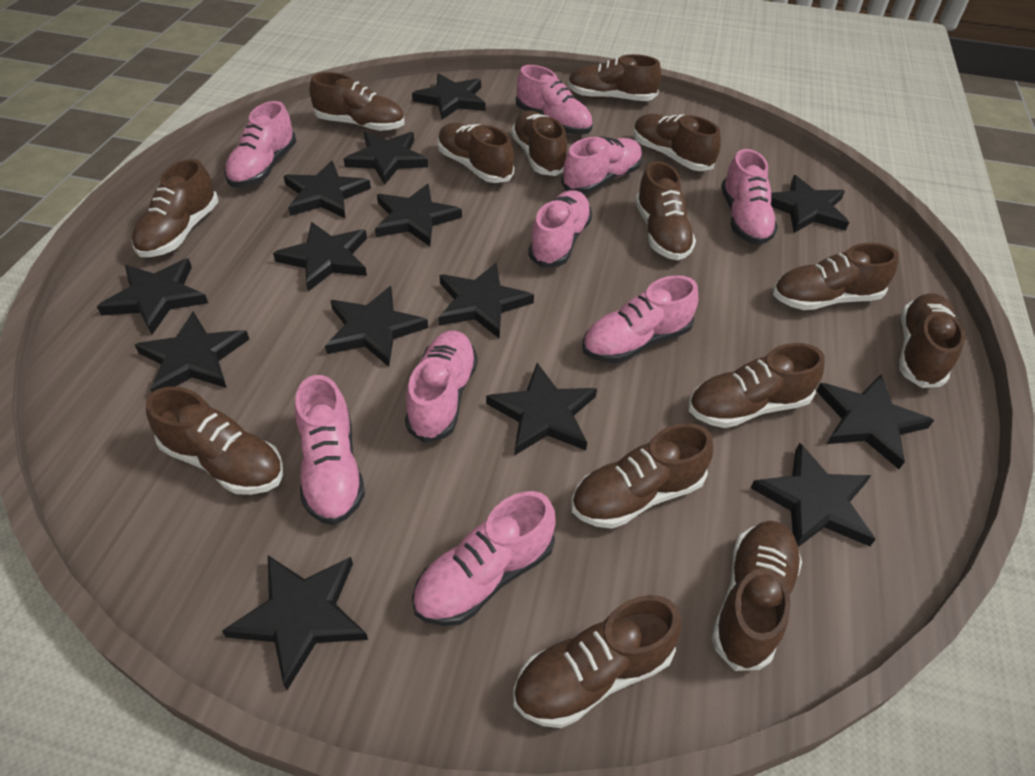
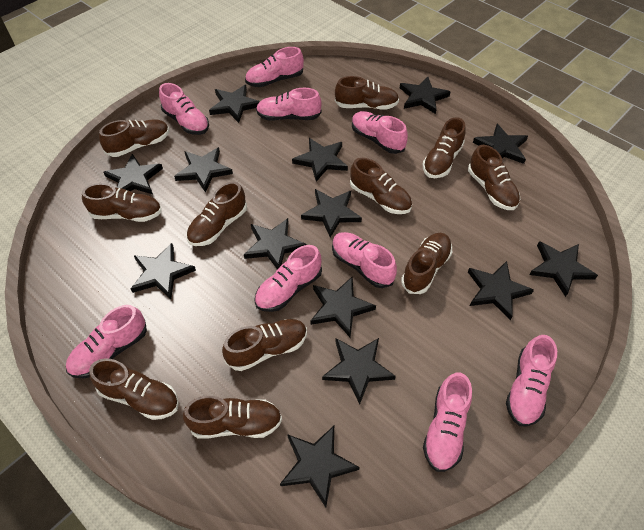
brown shoe: 14 -> 11

